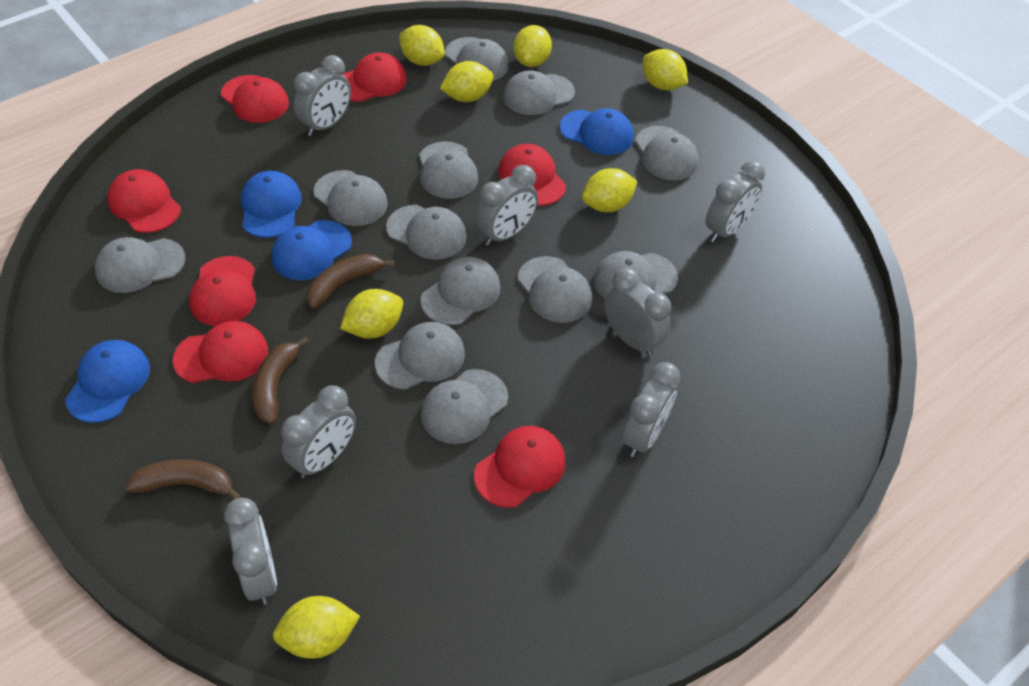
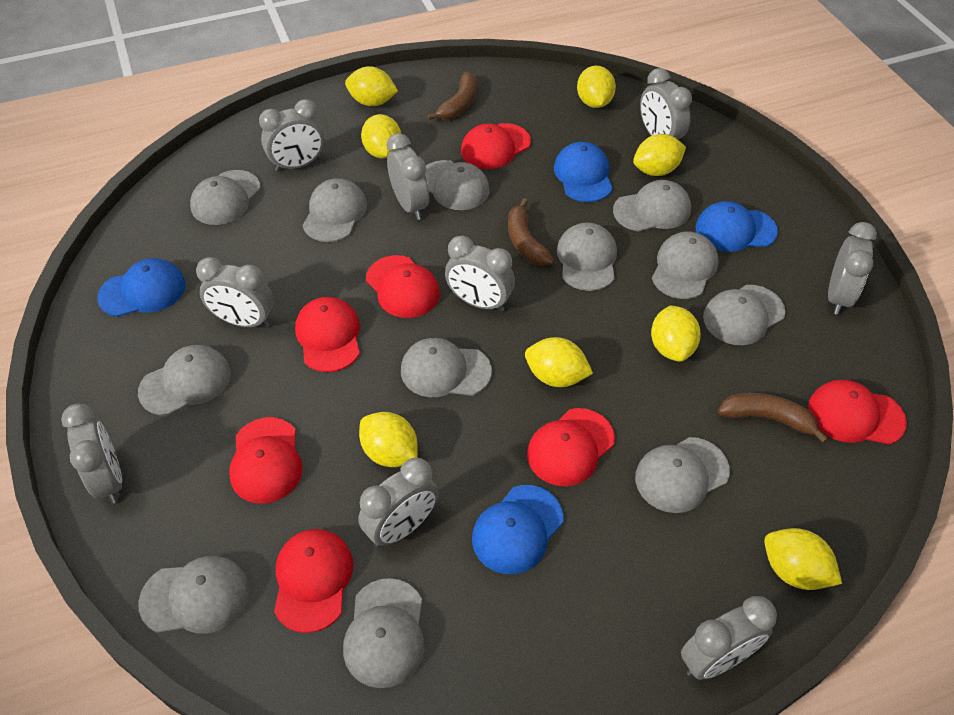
grey clock: 7 -> 9
yellow lemon: 7 -> 8

